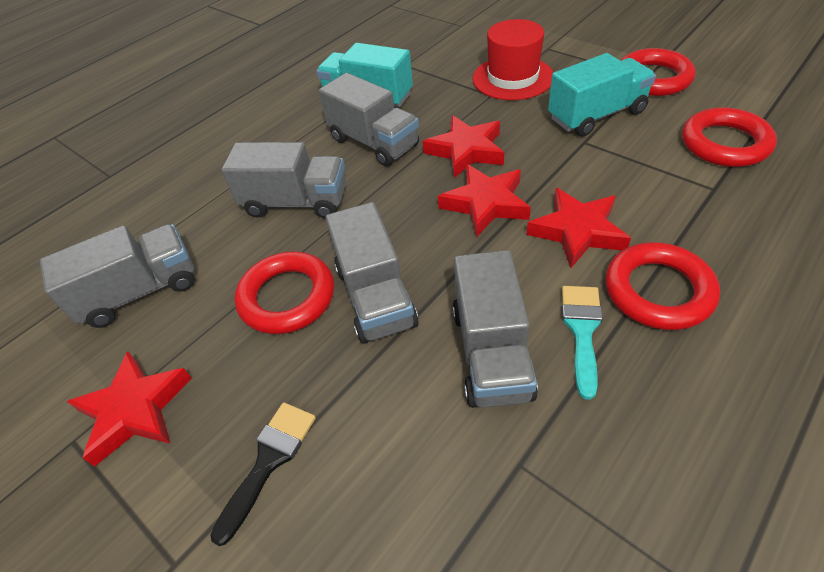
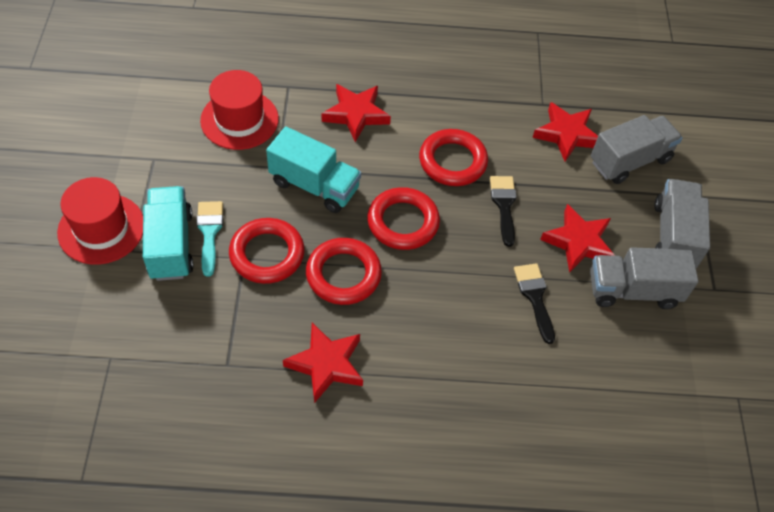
black brush: 1 -> 2
grey truck: 5 -> 3
red hat: 1 -> 2

